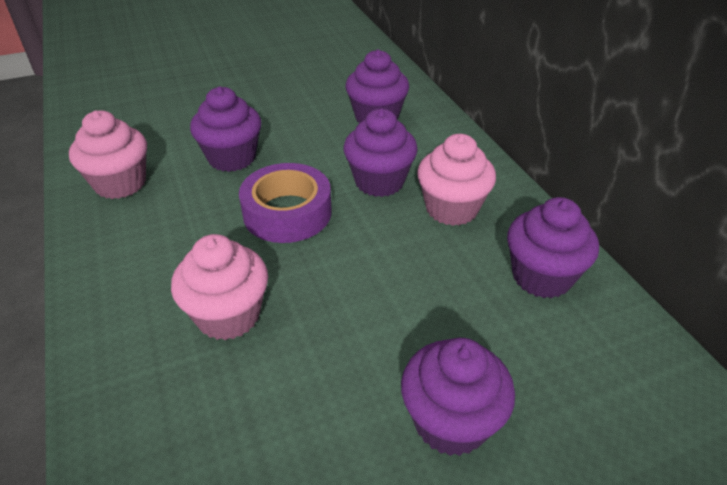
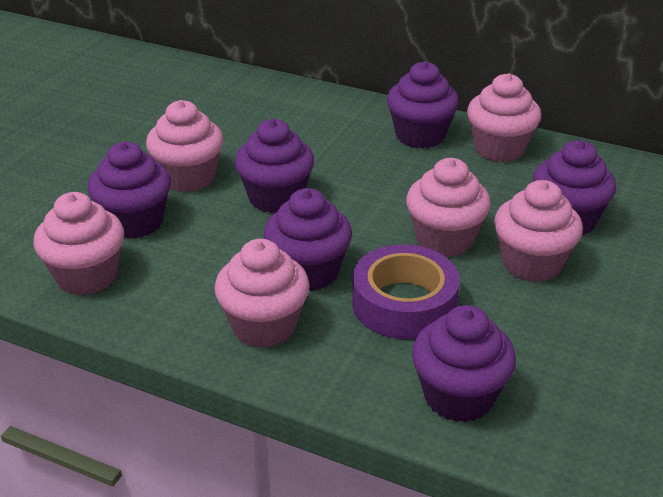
pink cupcake: 3 -> 6
purple cupcake: 5 -> 6

